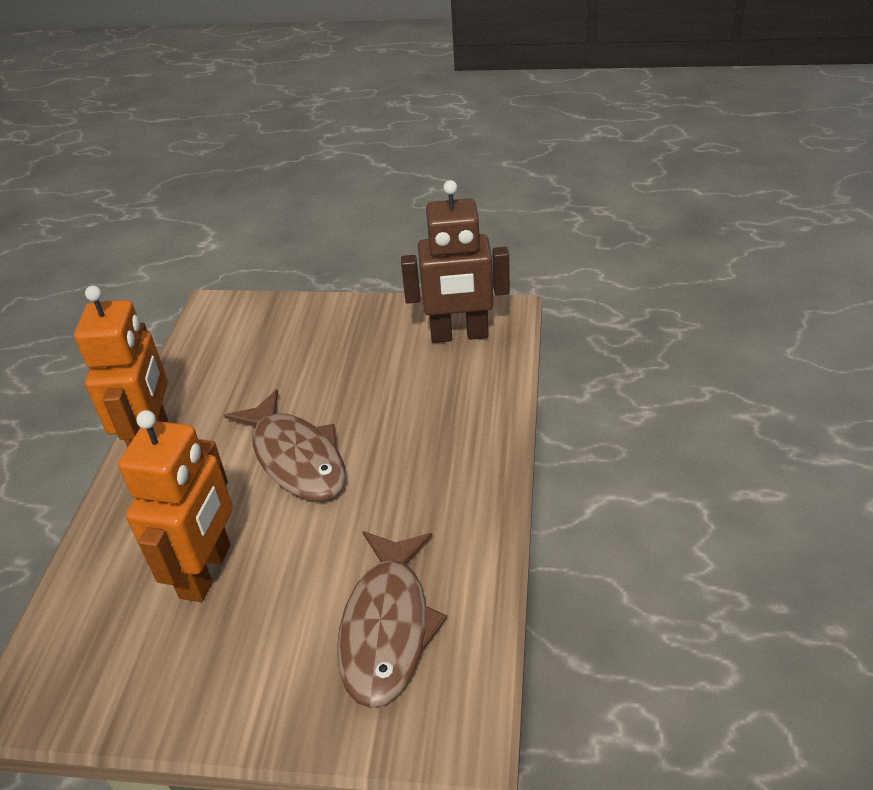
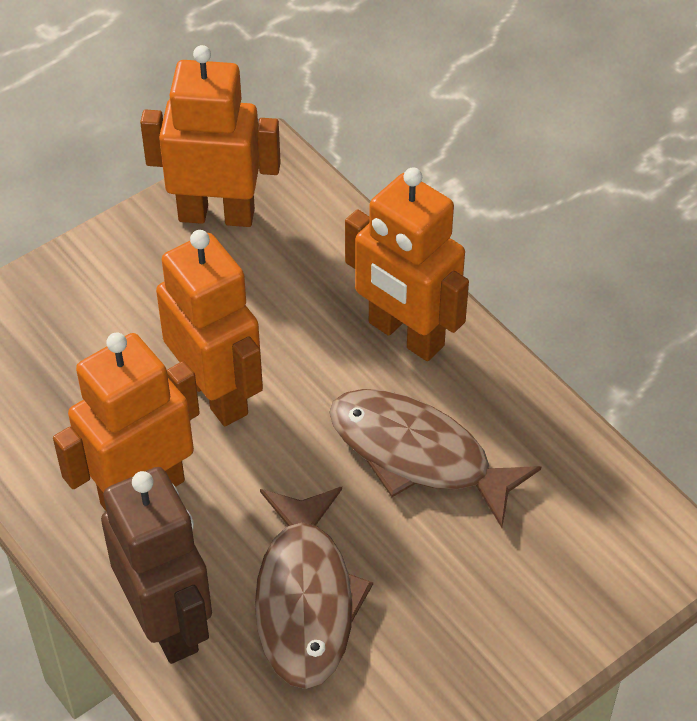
orange robot: 2 -> 4

